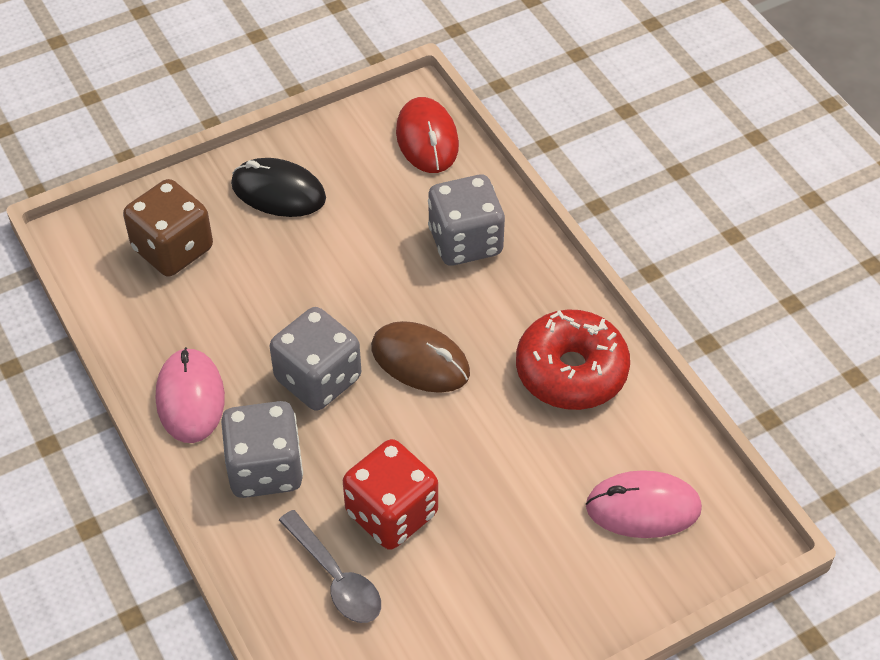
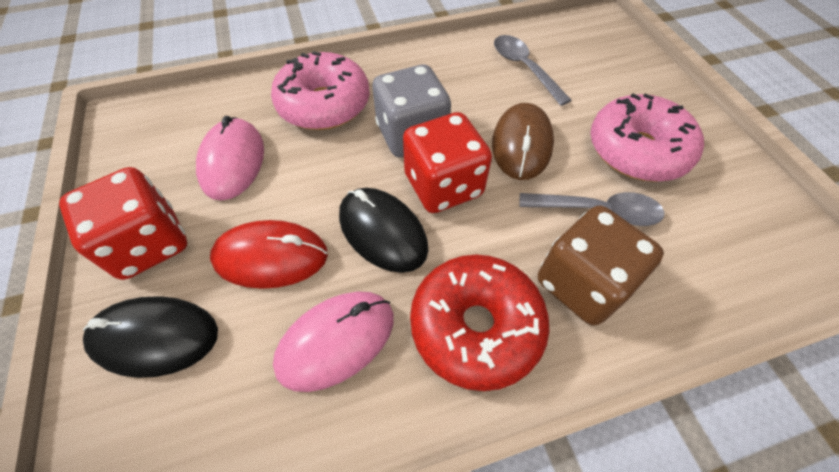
black mouse: 1 -> 2
grey dice: 3 -> 1
grey spoon: 1 -> 2
pink donut: 0 -> 2
red dice: 1 -> 2

